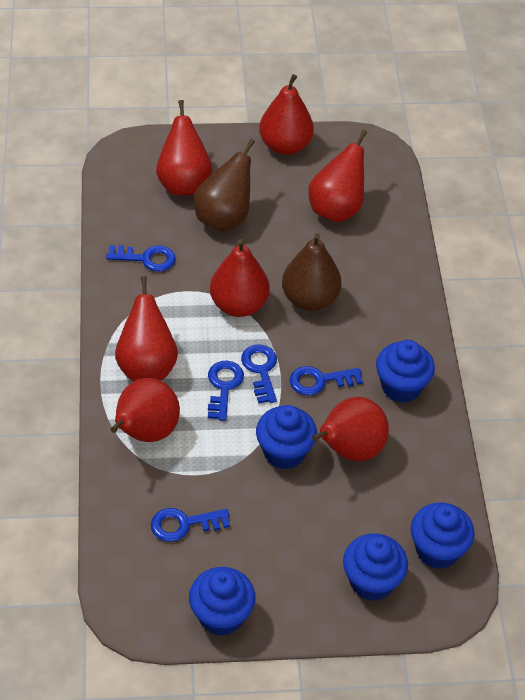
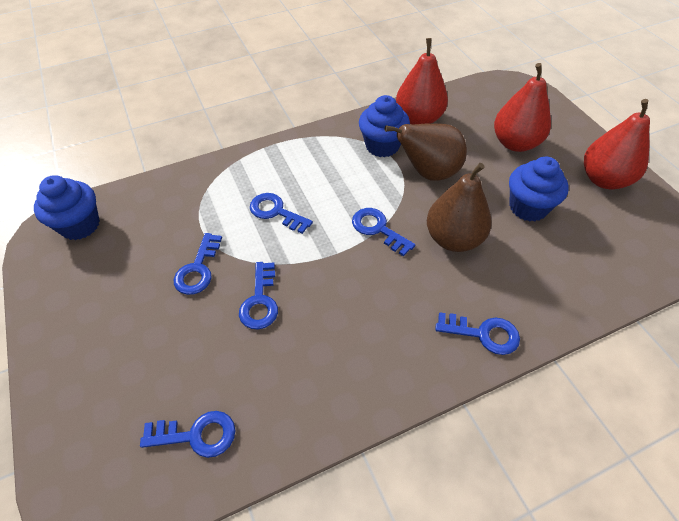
blue cupcake: 5 -> 3
blue key: 5 -> 6
red pear: 7 -> 3

